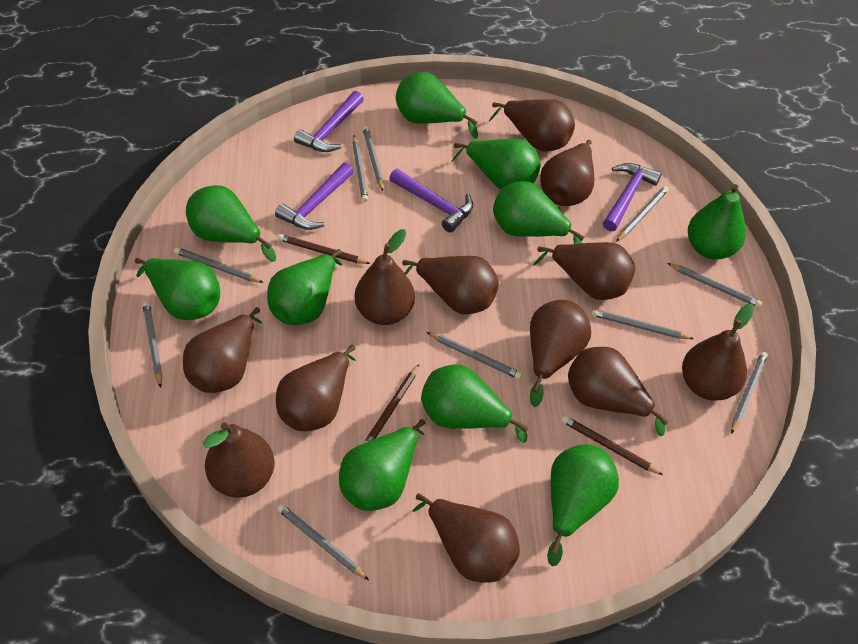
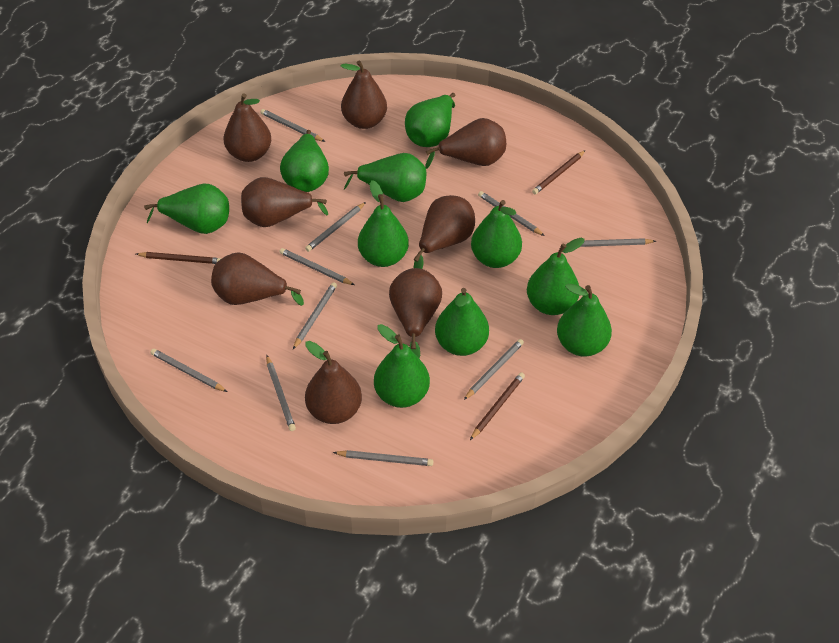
brown pear: 12 -> 8
purple hammer: 4 -> 0

